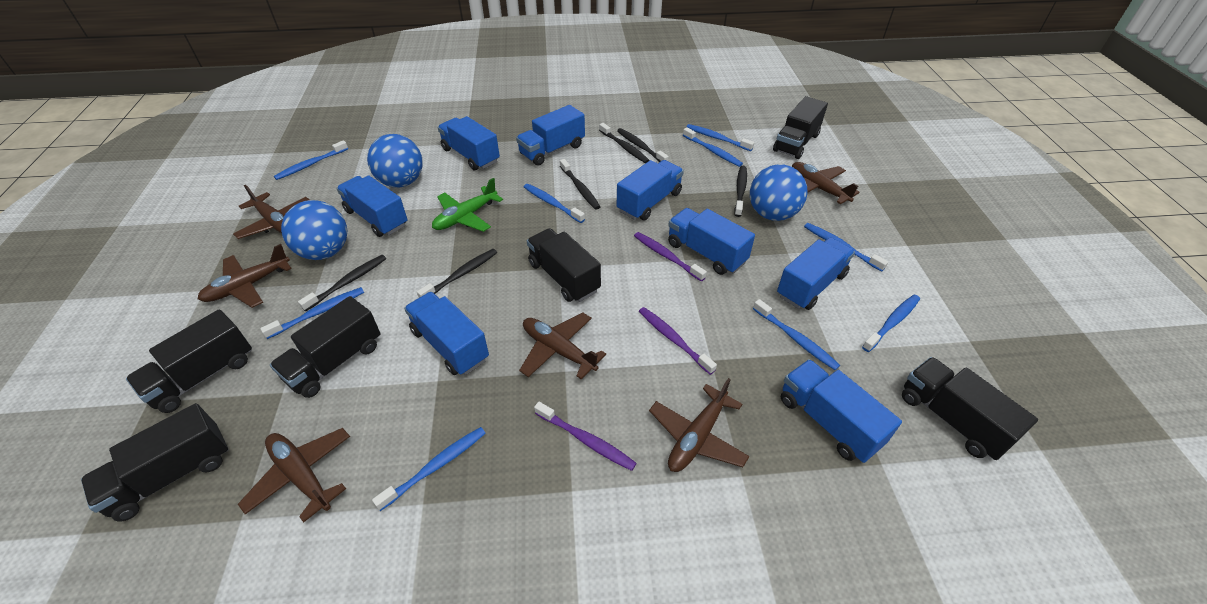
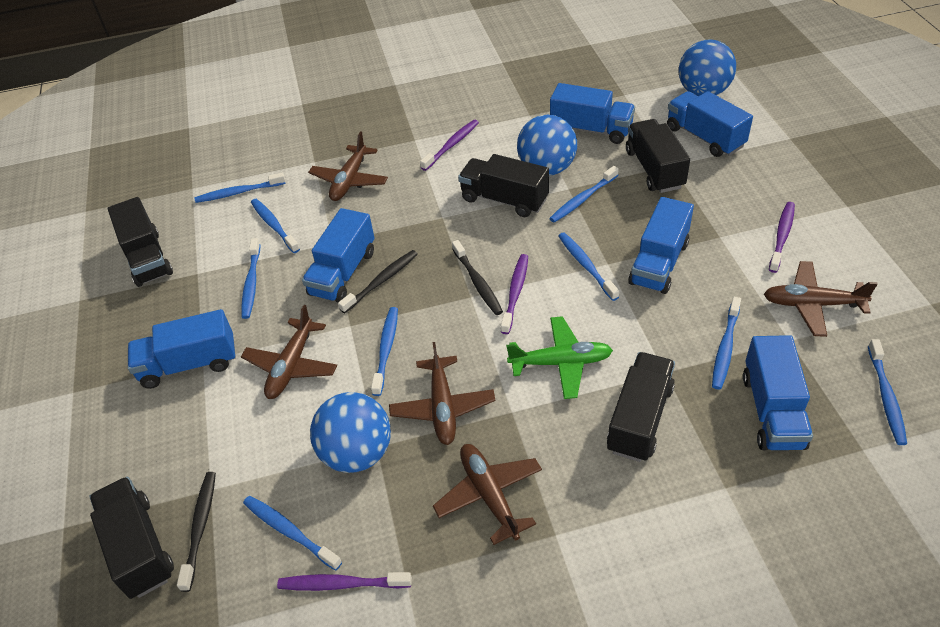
black toothbrush: 6 -> 3
black truck: 6 -> 5
blue truck: 8 -> 6
brown plane: 6 -> 5
purple toothbrush: 3 -> 4

